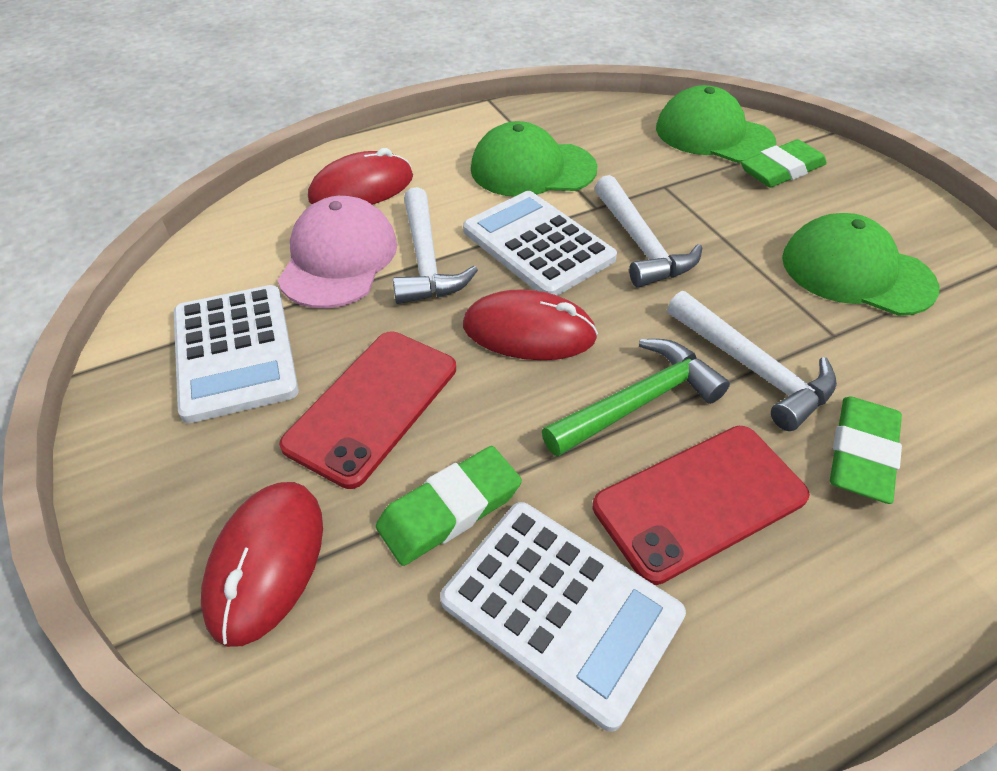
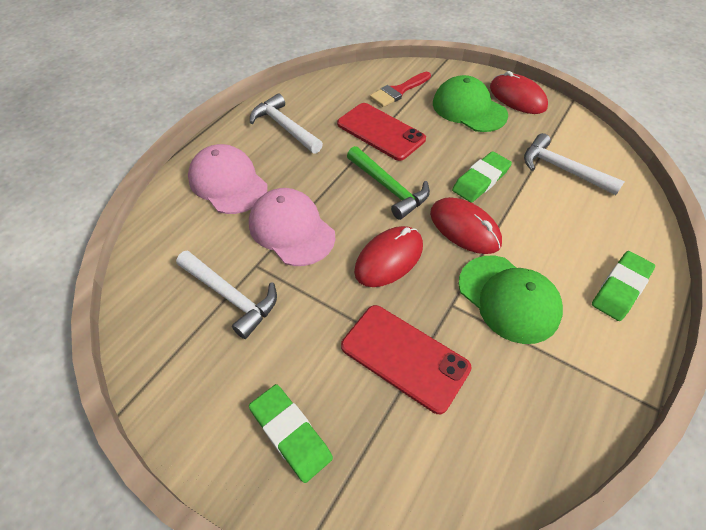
green cap: 3 -> 2
pink cap: 1 -> 2
red brush: 0 -> 1
white calculator: 3 -> 0

